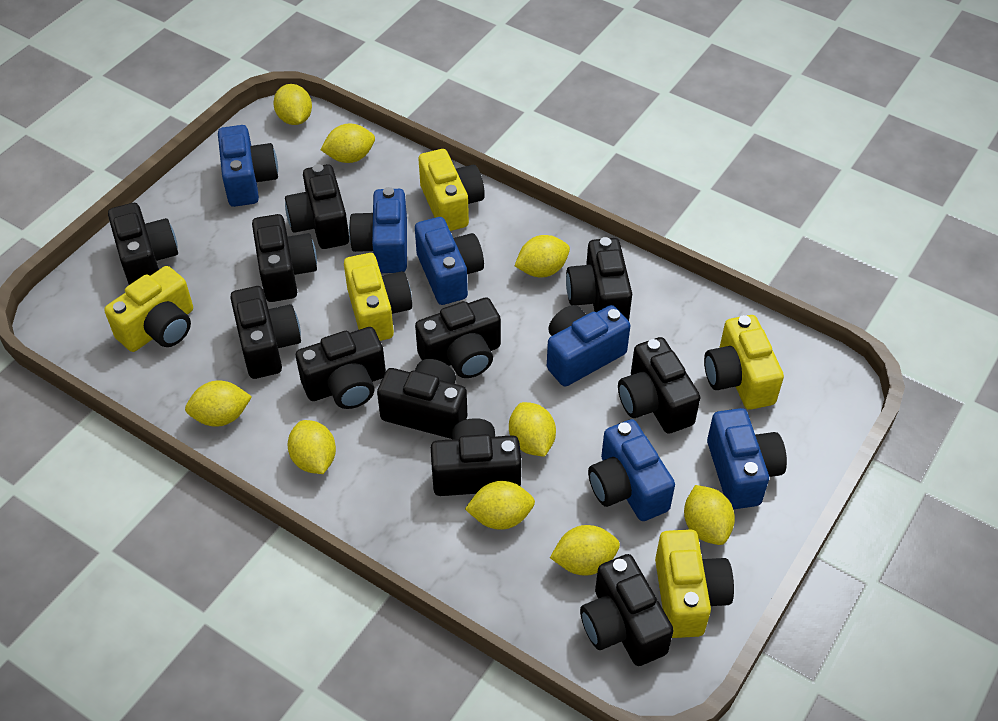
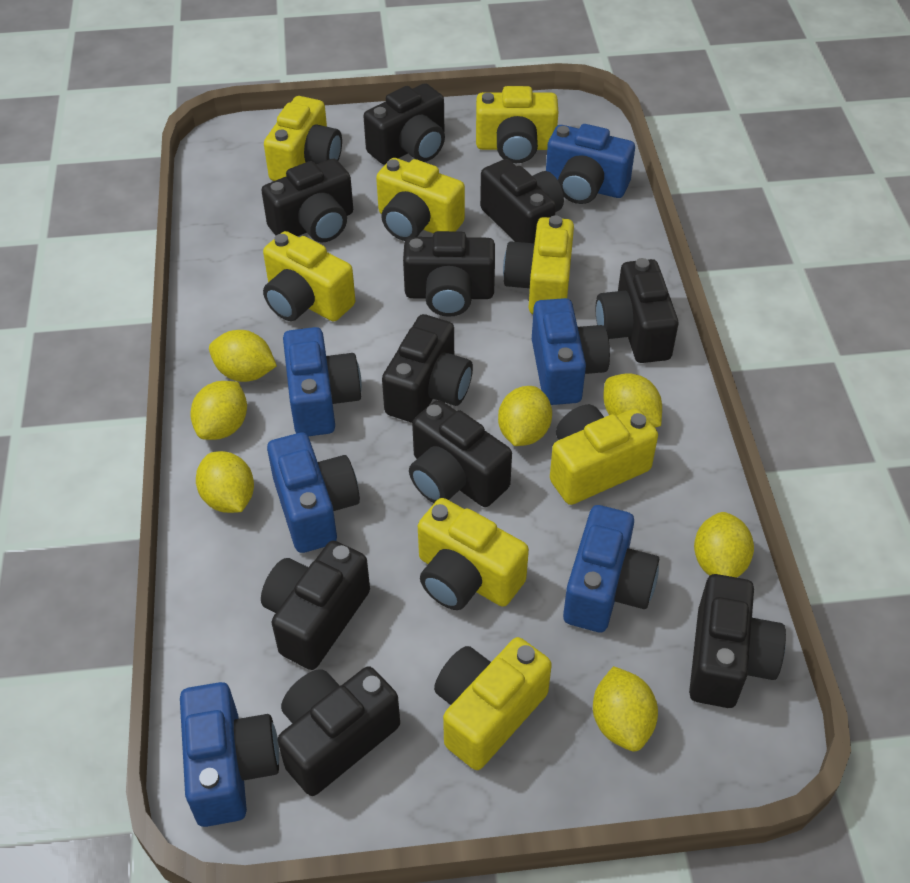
black camera: 11 -> 10
yellow camera: 5 -> 8
yellow lemon: 9 -> 7

